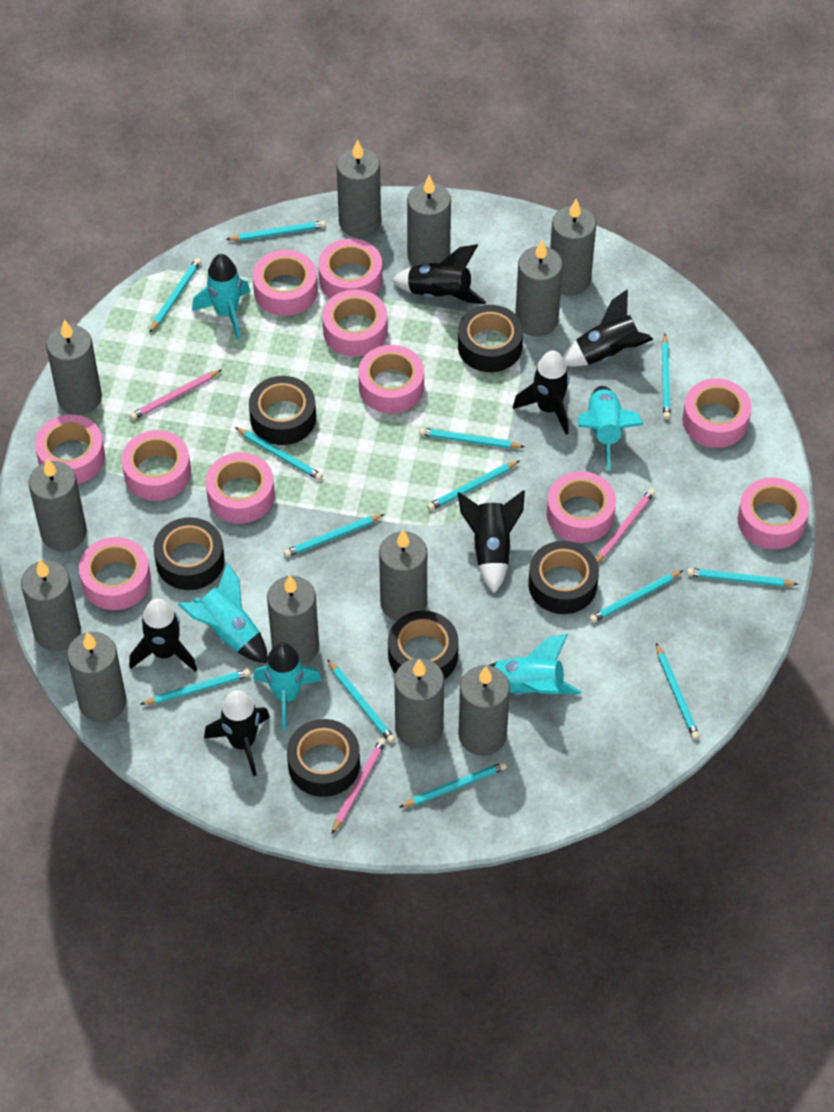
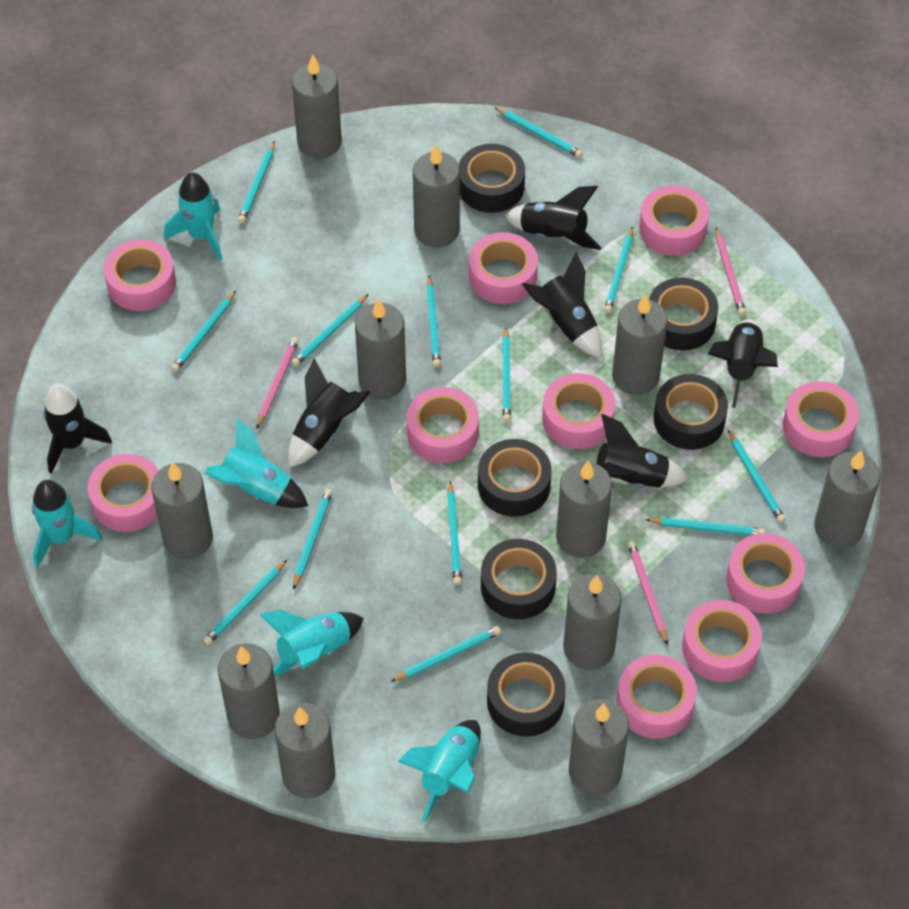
grey candle: 12 -> 11
pink tape: 11 -> 10

